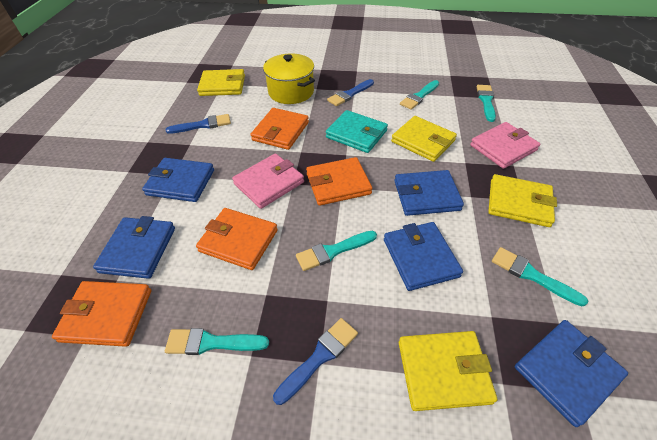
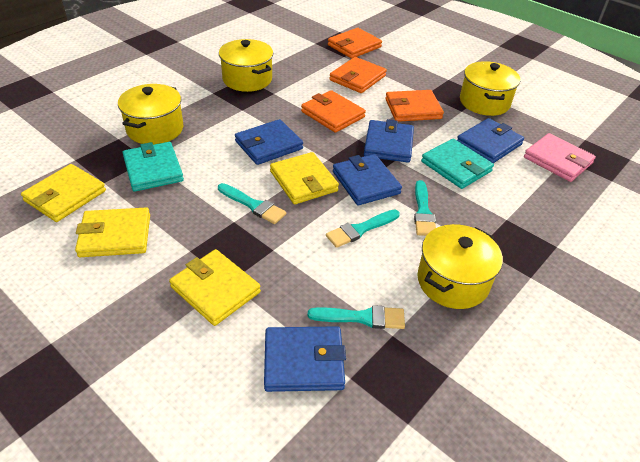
blue brush: 3 -> 0
pink wallet: 2 -> 1
turquoise brush: 5 -> 4
turquoise wallet: 1 -> 2
yellow pot: 1 -> 4

